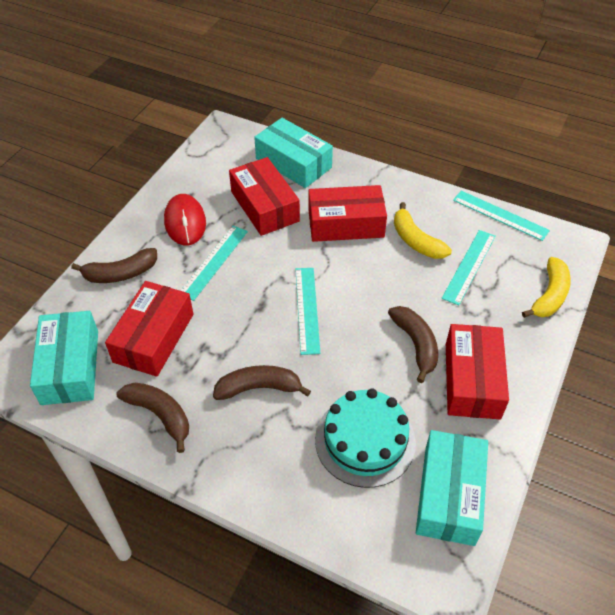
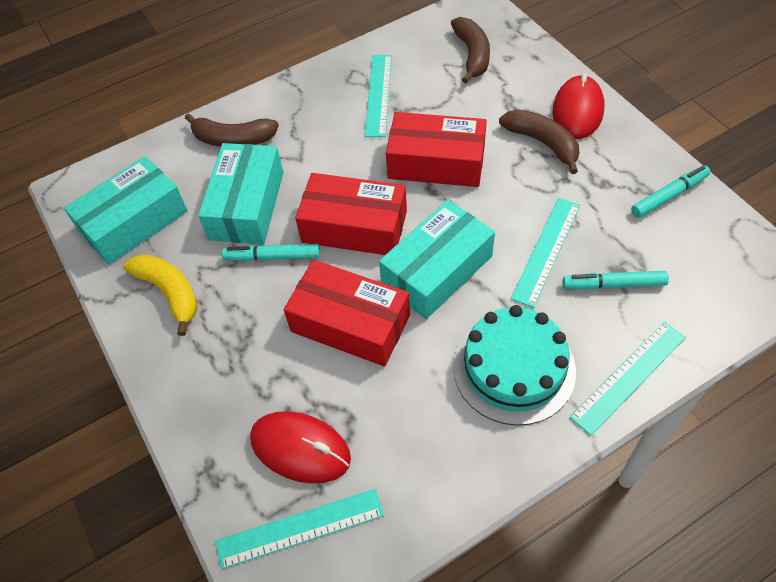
brown banana: 4 -> 3
red box: 4 -> 3
red mouse: 1 -> 2
turquoise marker: 0 -> 3
yellow banana: 2 -> 1

